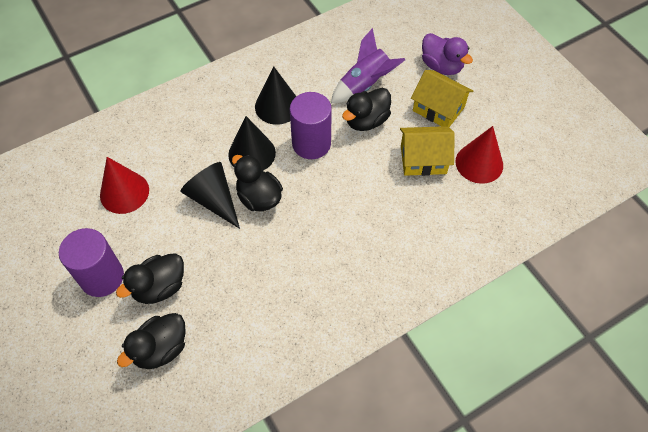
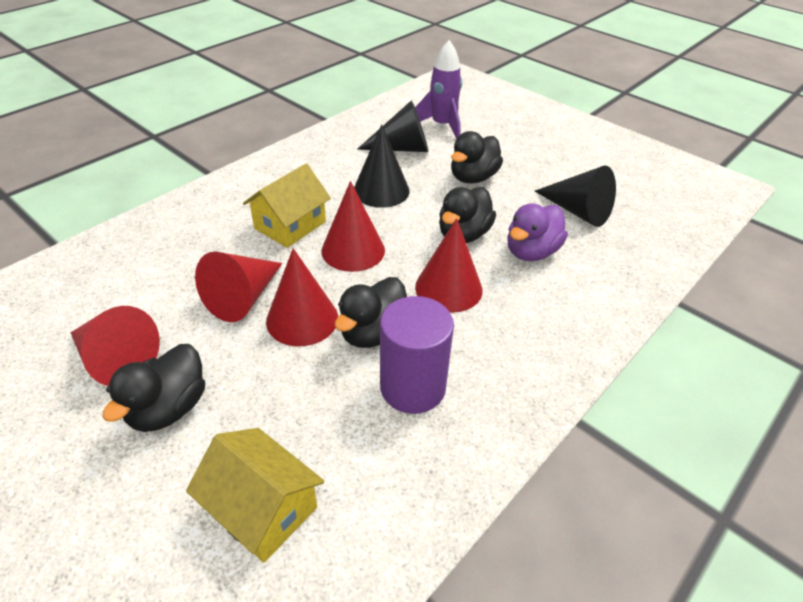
purple cylinder: 2 -> 1
red cone: 2 -> 5

